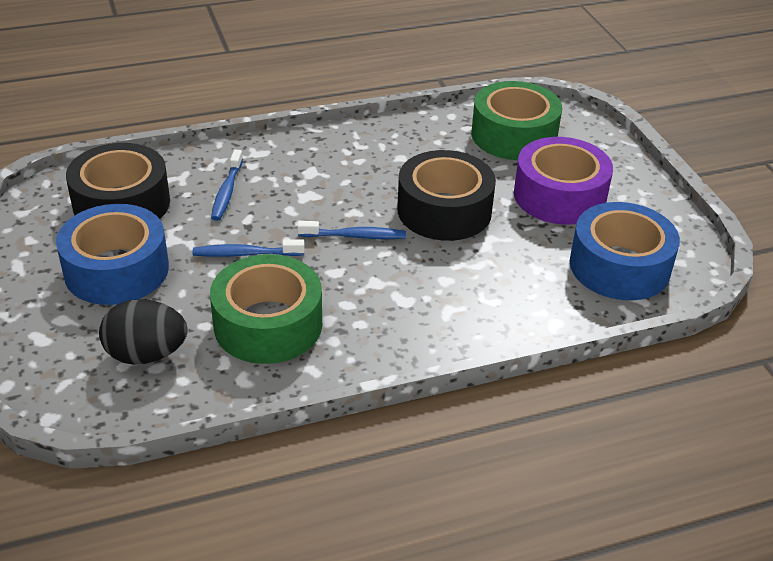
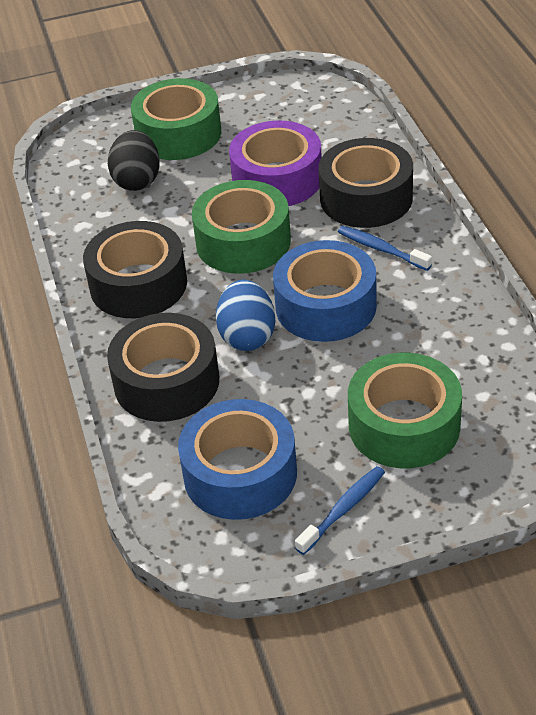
black tape: 2 -> 3
blue egg: 0 -> 1
blue toothbrush: 3 -> 2
green tape: 2 -> 3

